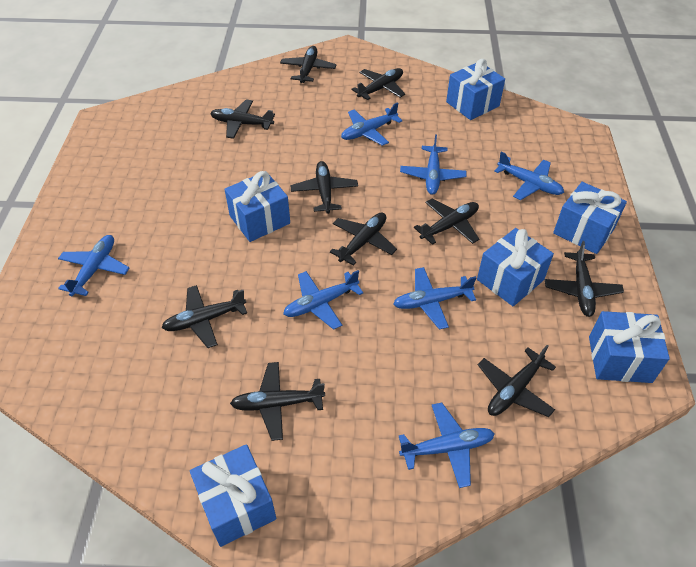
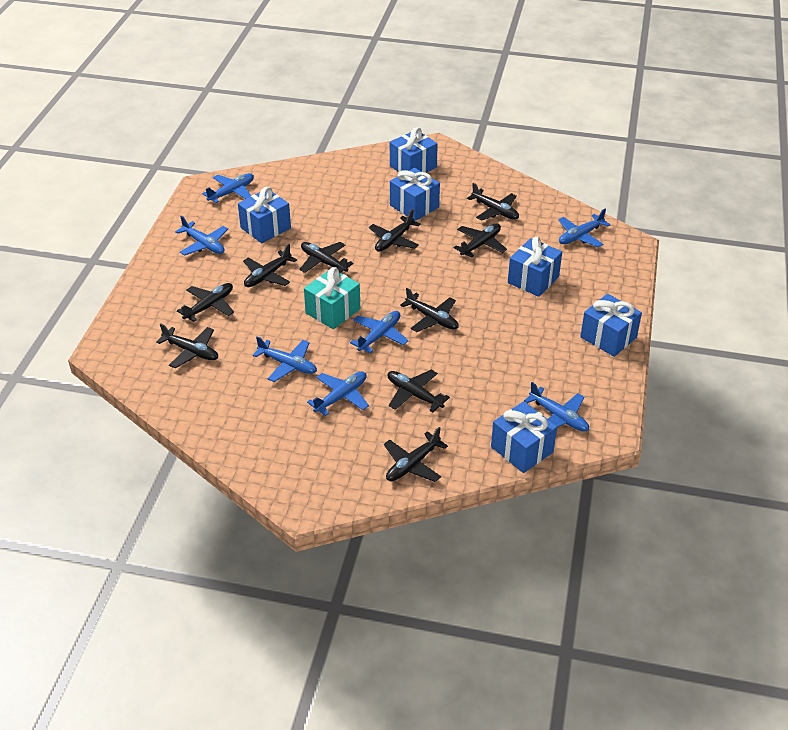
turquoise gift: 0 -> 1

